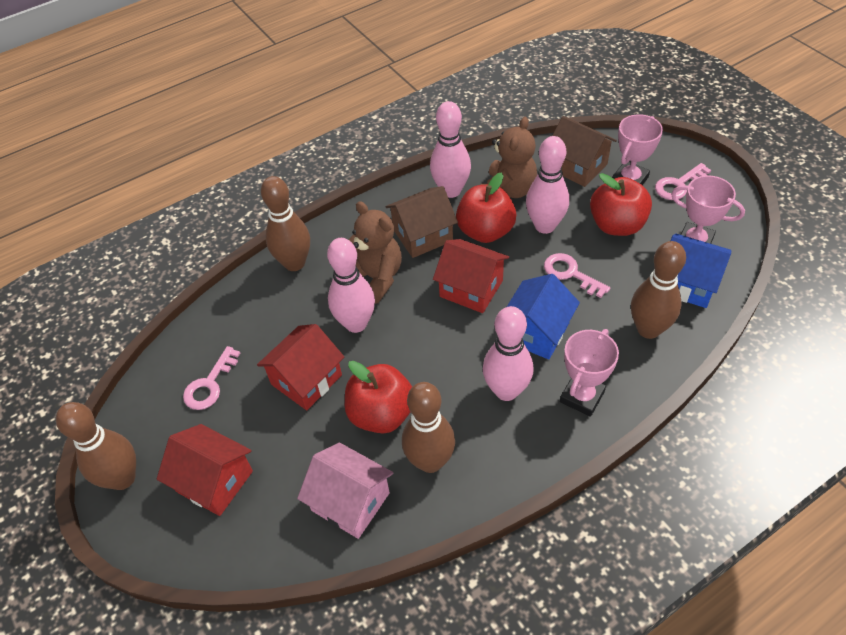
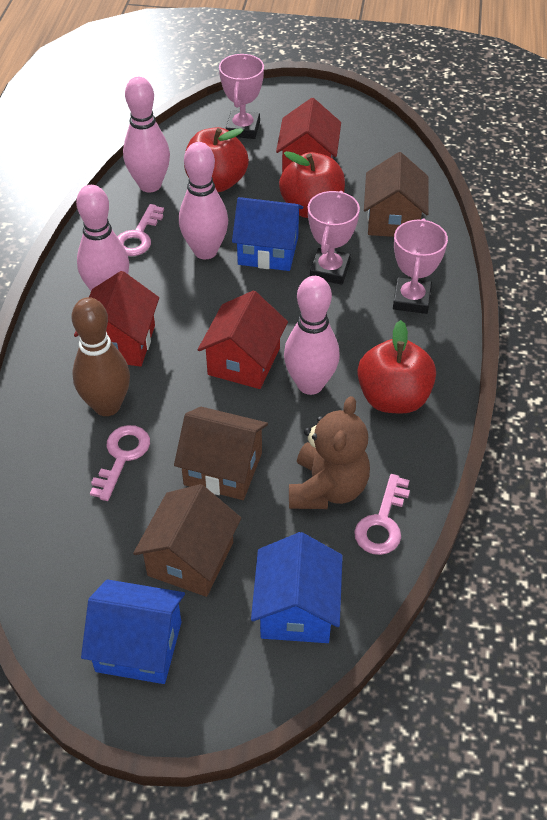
blue house: 2 -> 3
brown bowling pin: 4 -> 1
brown house: 2 -> 3
brown teddy bear: 2 -> 1
pink house: 1 -> 0

